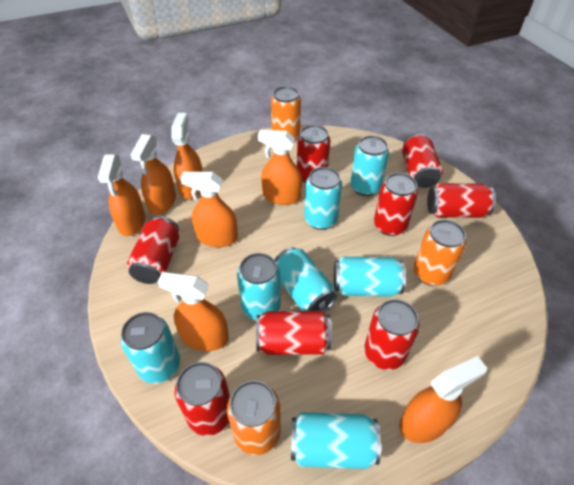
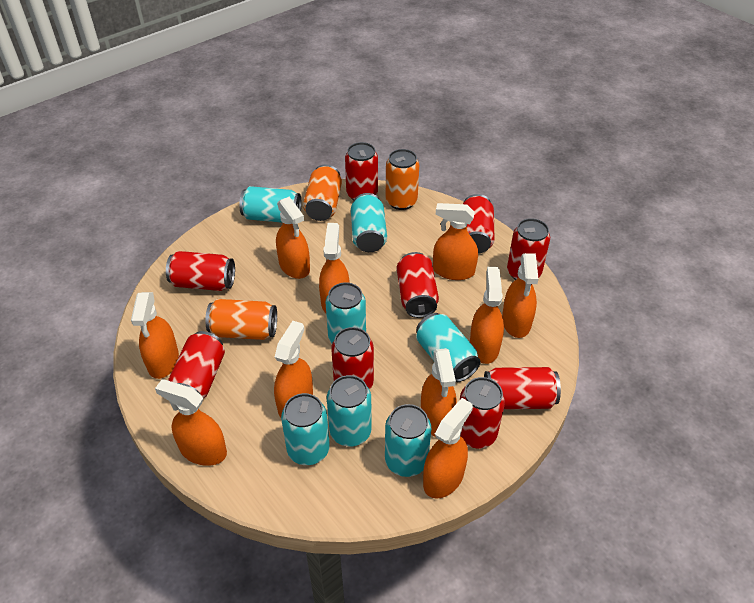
orange spray bottle: 7 -> 10
red can: 8 -> 9

